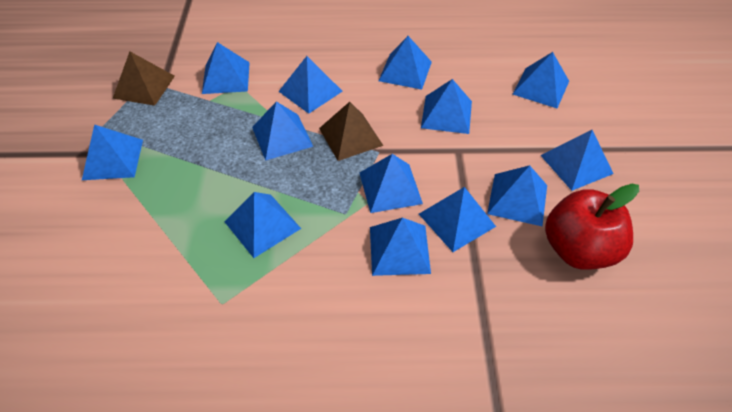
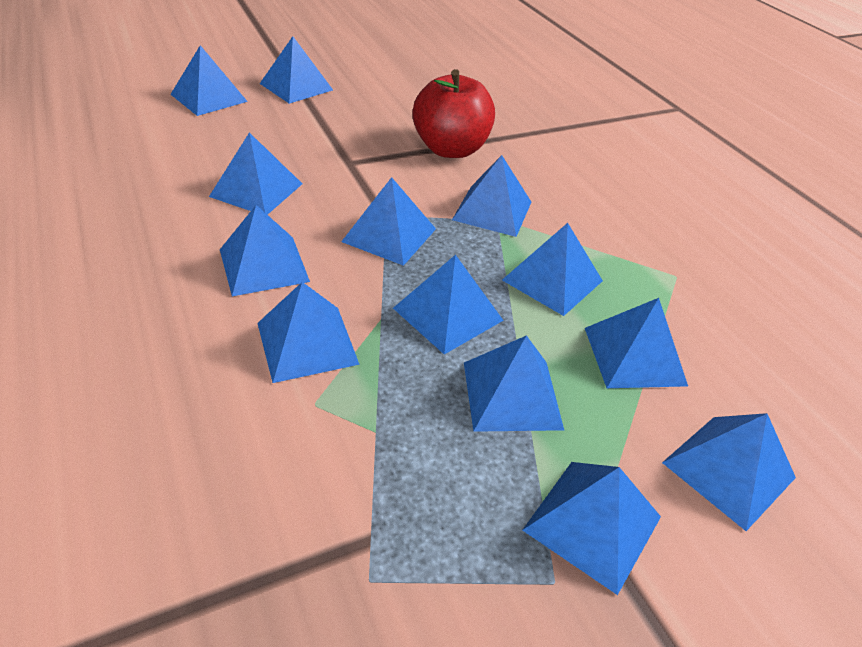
brown pyramid: 2 -> 0

